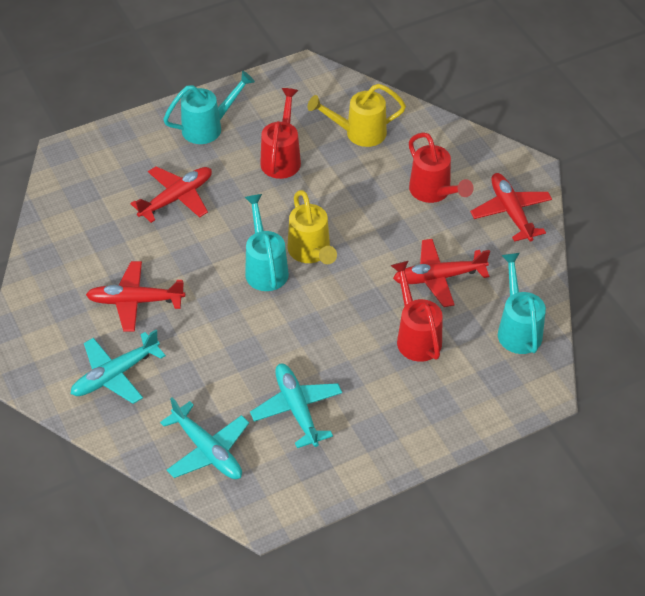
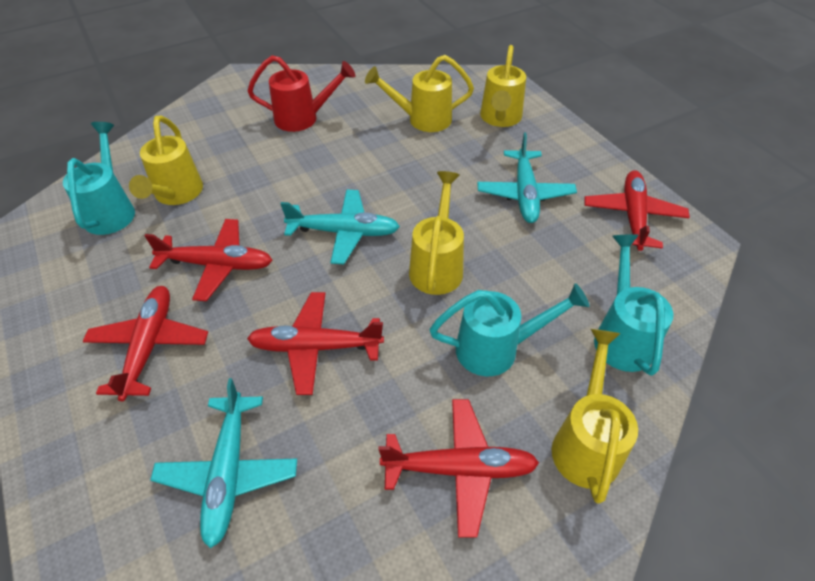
red plane: 4 -> 5
red watering can: 3 -> 1
yellow watering can: 2 -> 5

